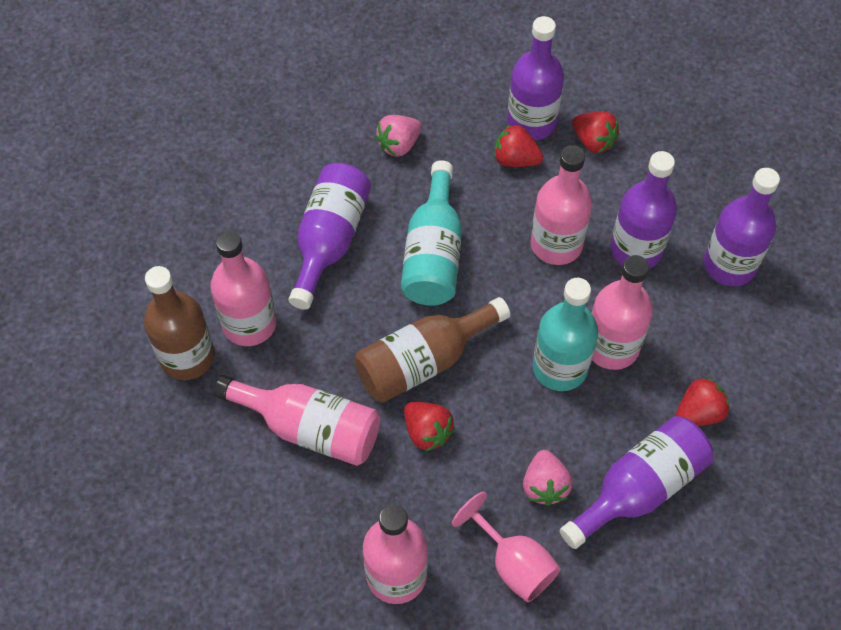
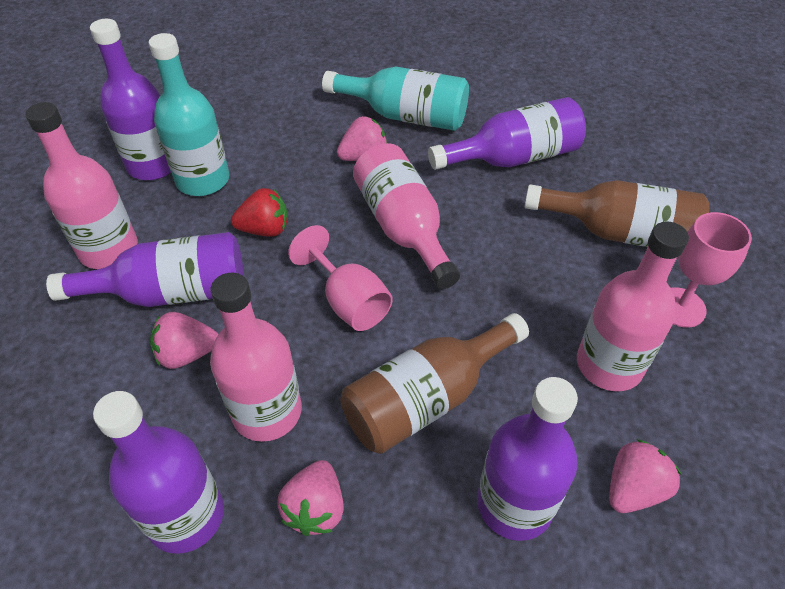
pink bottle: 5 -> 4
pink goblet: 1 -> 2
pink strawberry: 2 -> 4
red strawberry: 4 -> 1

